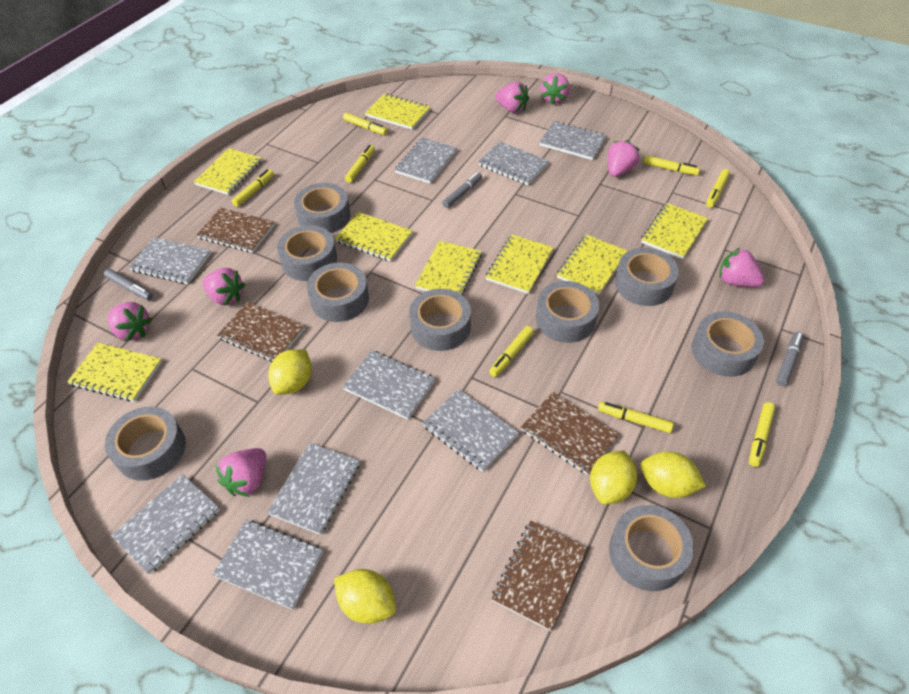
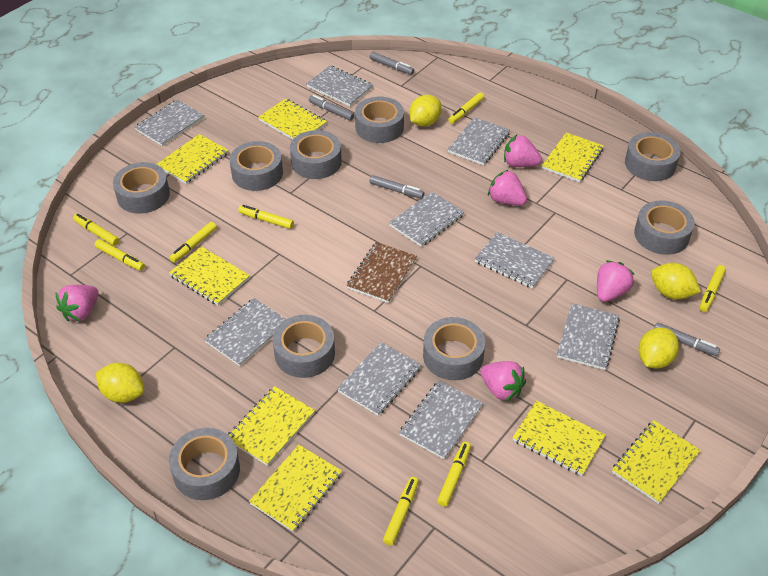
brown notebook: 4 -> 1
grey marker: 3 -> 4
pink strawberry: 7 -> 5

